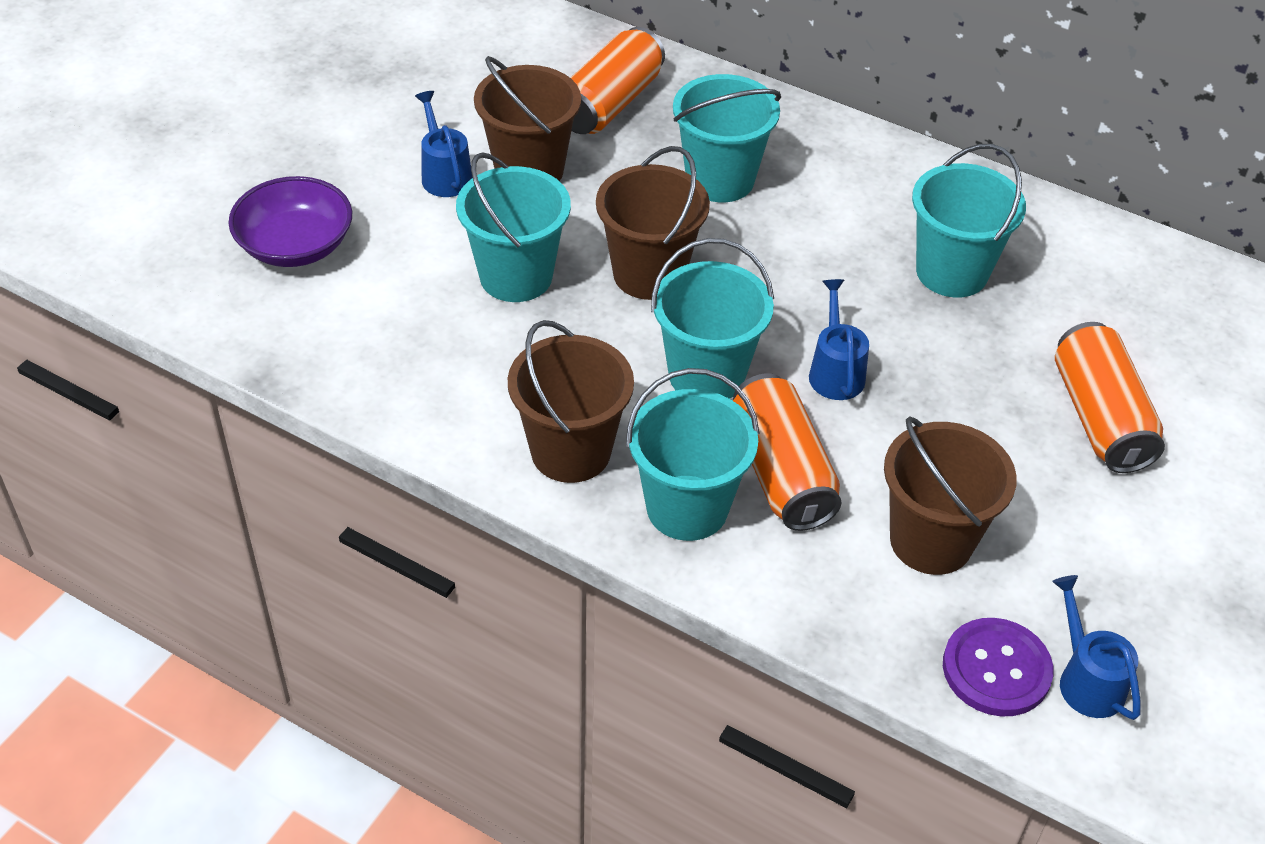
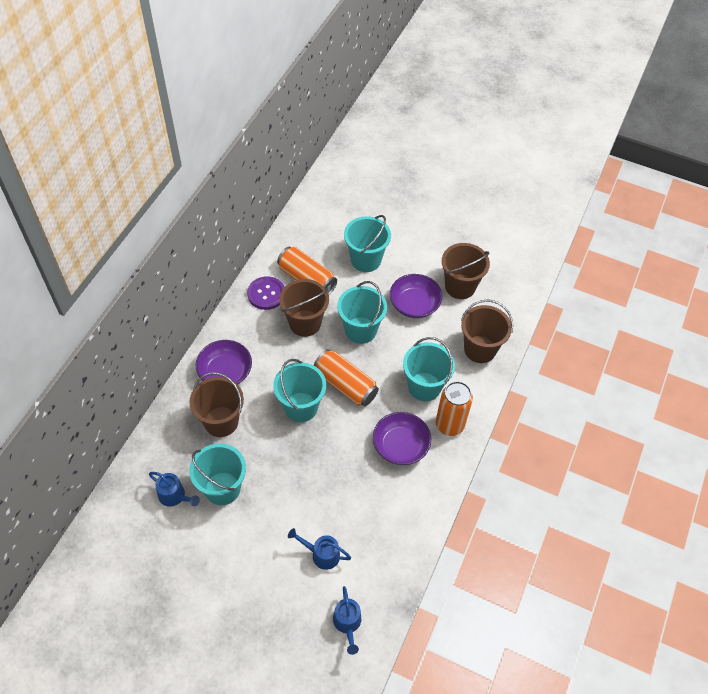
purple bowl: 1 -> 3

